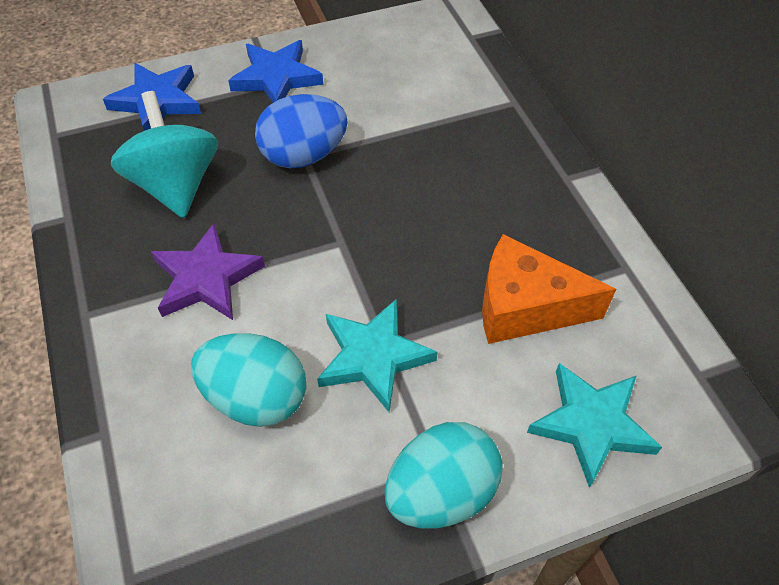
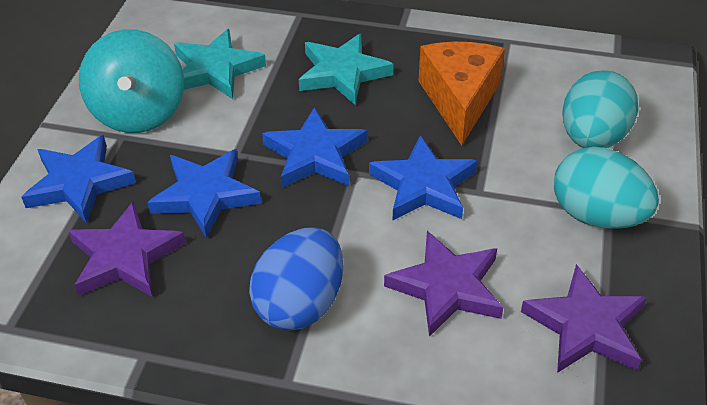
blue star: 2 -> 4
purple star: 1 -> 3

